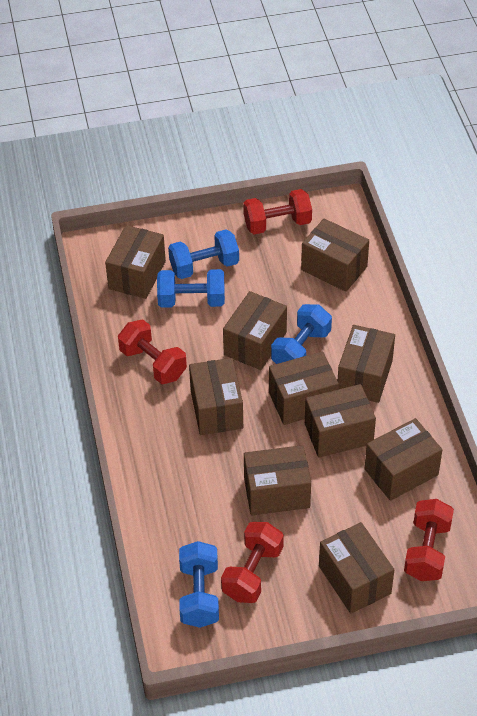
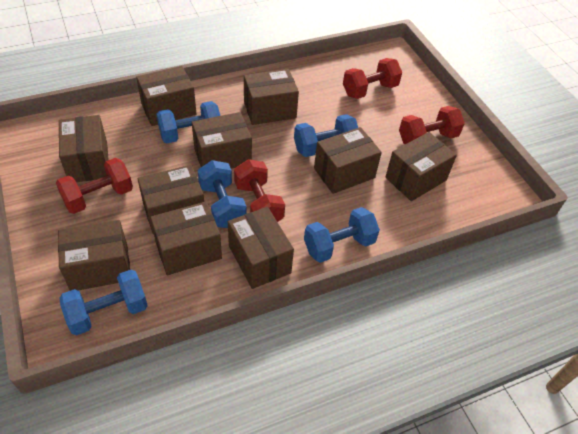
blue dumbbell: 4 -> 5

